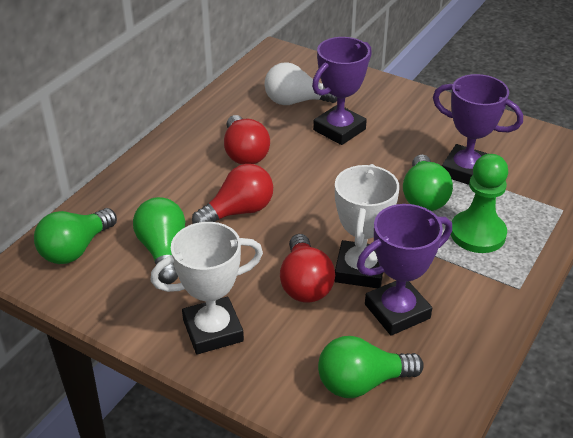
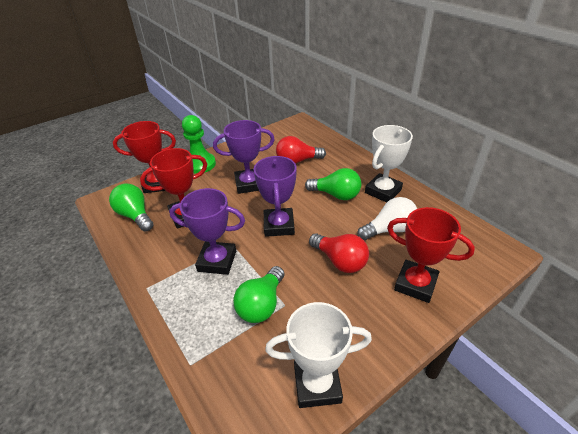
green light bulb: 4 -> 3
red light bulb: 3 -> 2
red trophy: 0 -> 3

